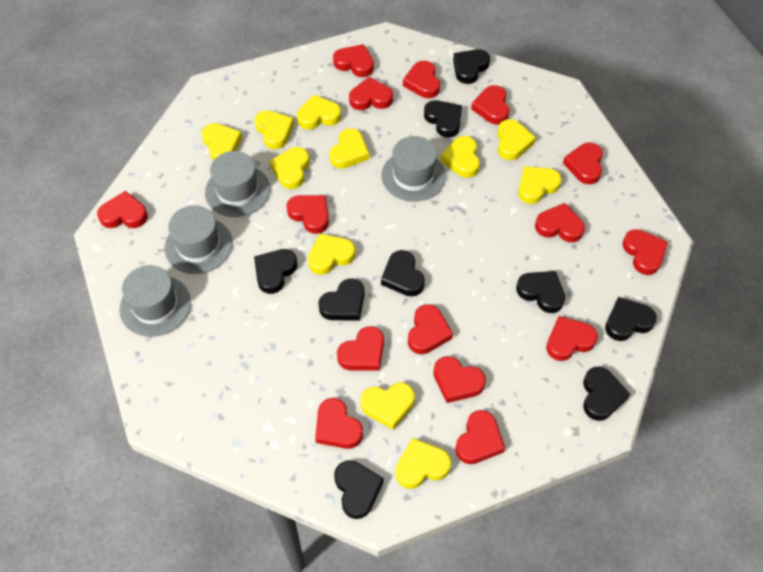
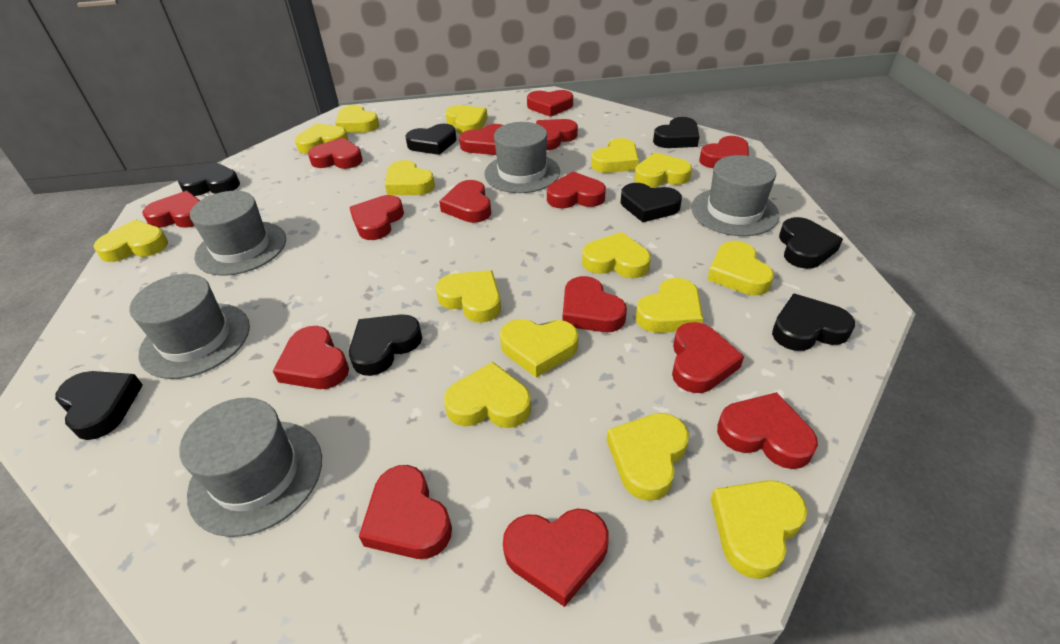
black heart: 9 -> 8
grey hat: 4 -> 5
yellow heart: 11 -> 15

